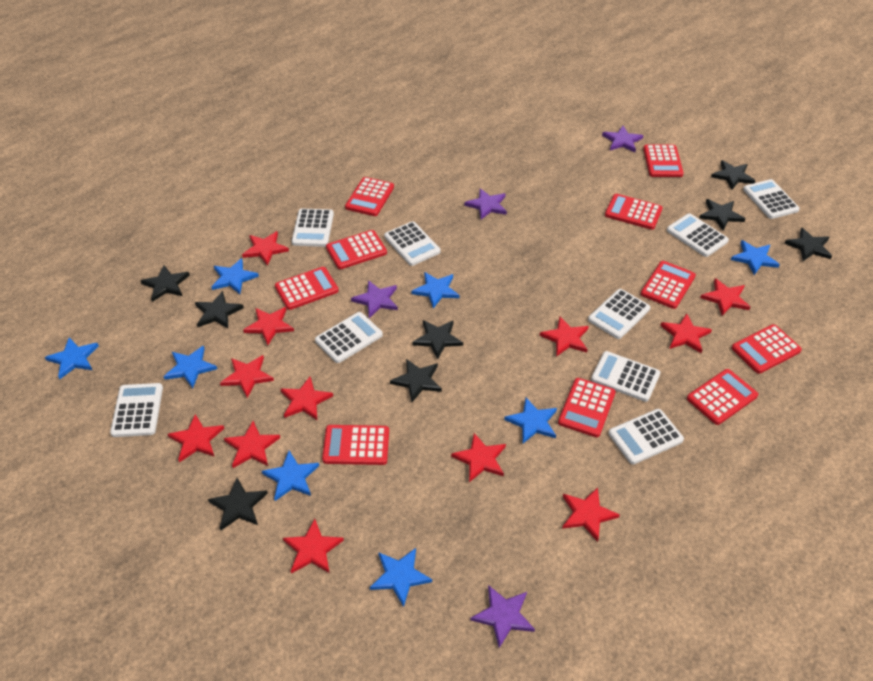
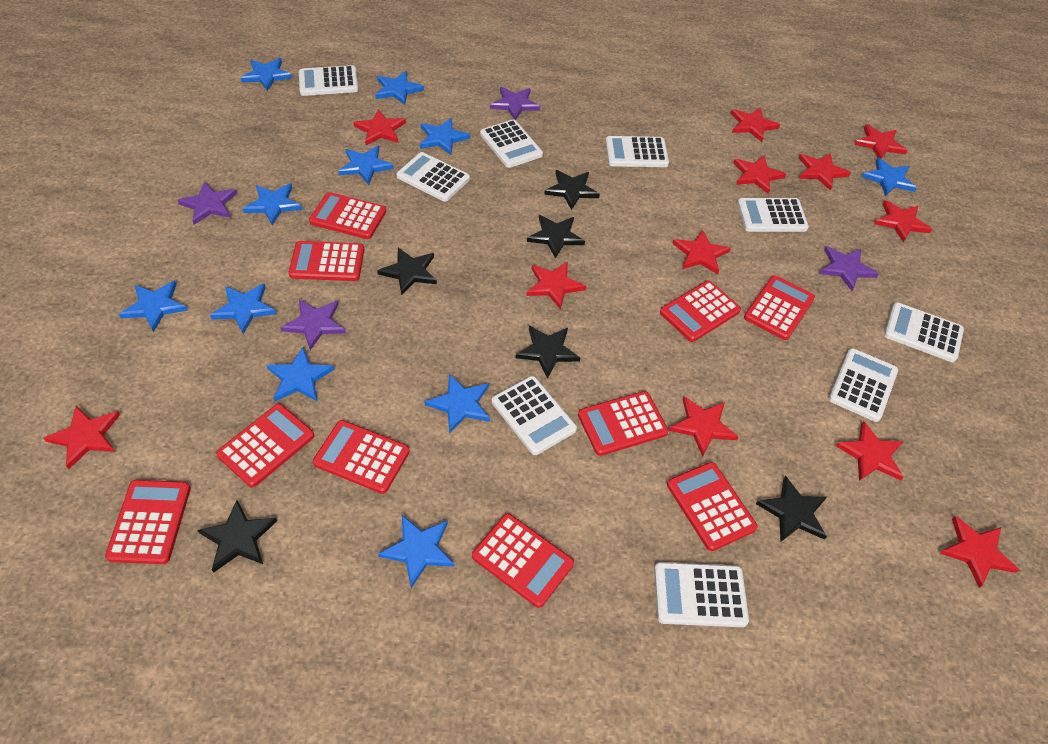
black star: 8 -> 6
blue star: 8 -> 11

